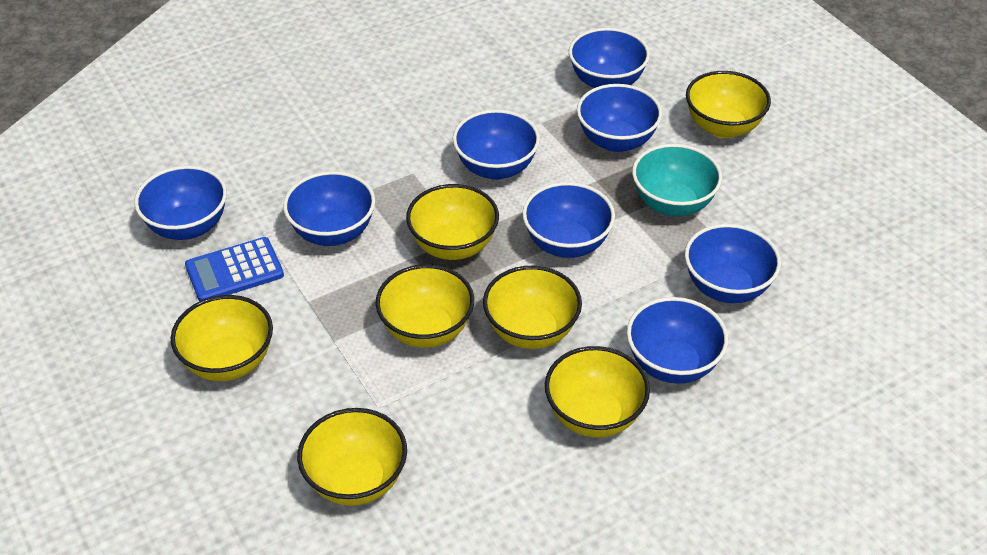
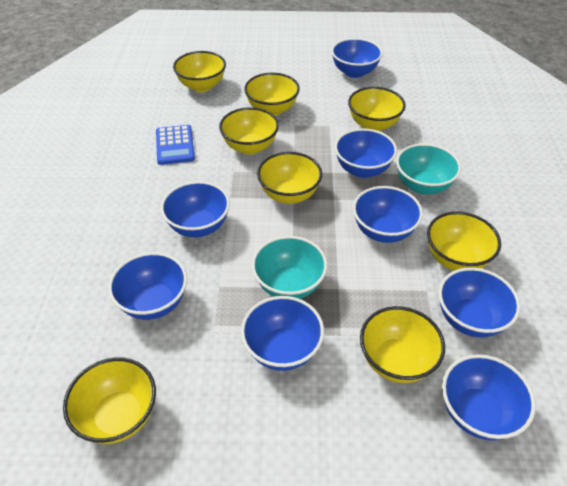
turquoise bowl: 1 -> 2
yellow bowl: 7 -> 8

